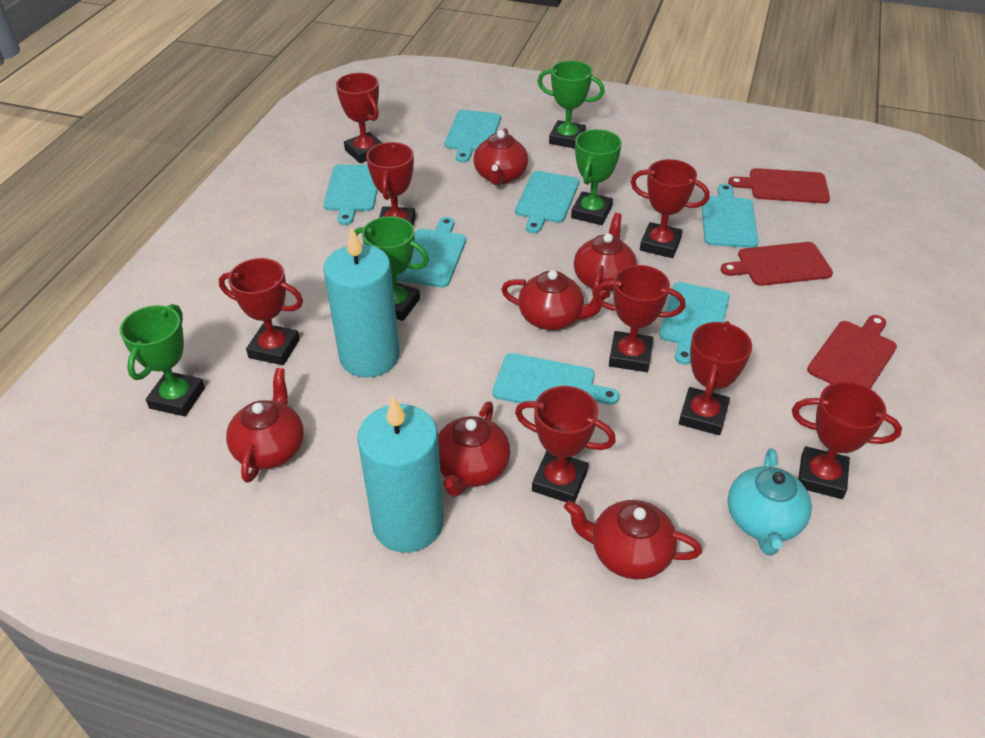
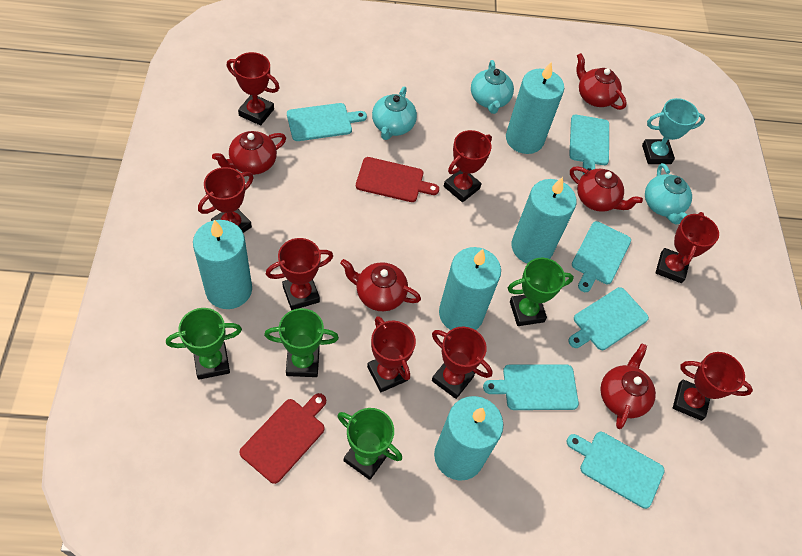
red cutting board: 3 -> 2
red teapot: 6 -> 5
turquoise candle: 2 -> 5
turquoise cutting board: 7 -> 6
turquoise teapot: 1 -> 3
turquoise trophy: 0 -> 1

